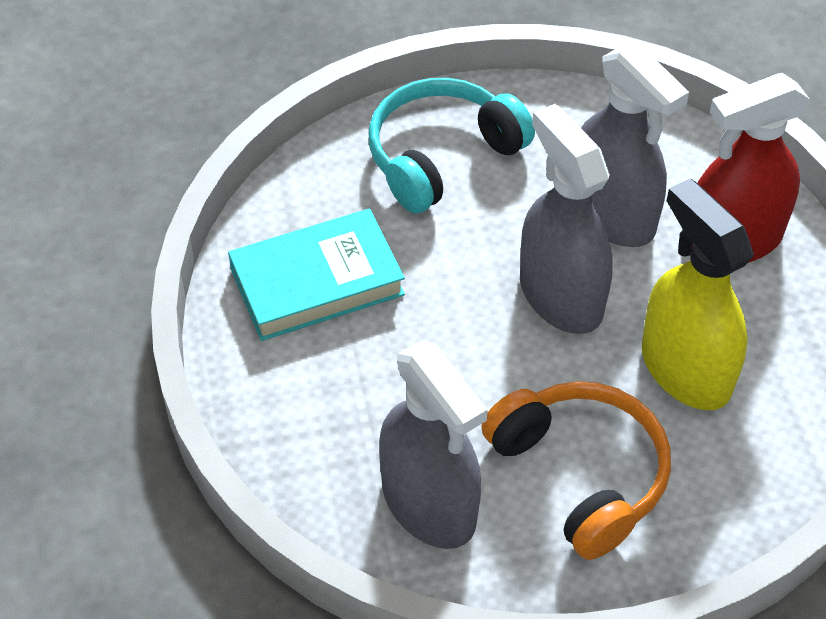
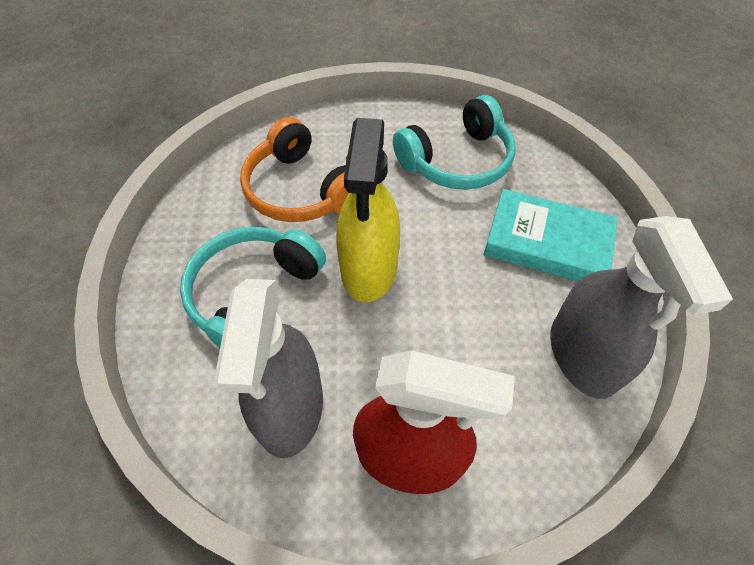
grey spray bottle: 3 -> 2
turquoise headphones: 1 -> 2

